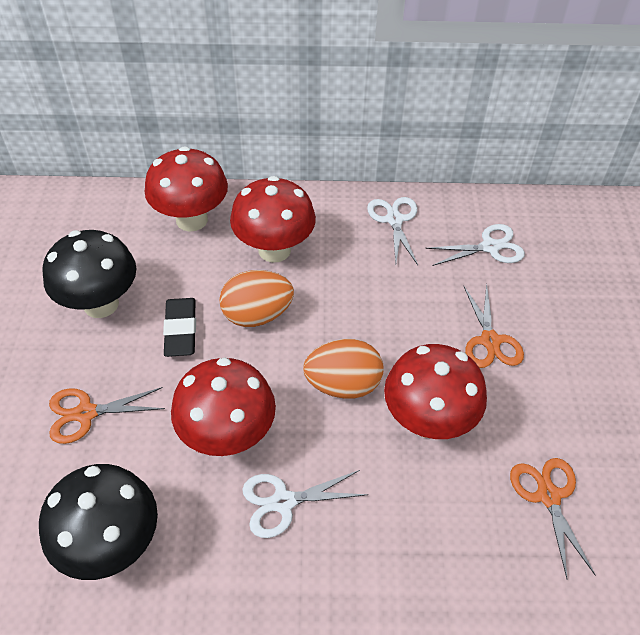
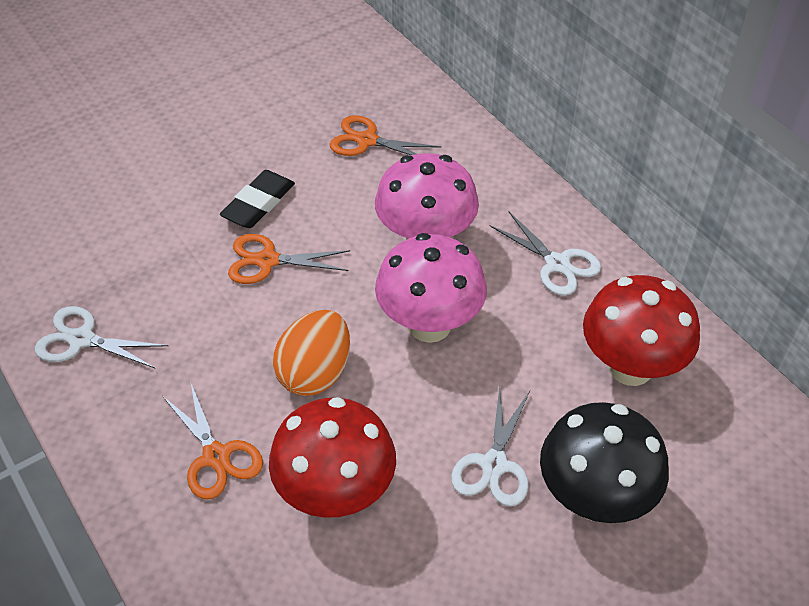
black mushroom: 2 -> 1
orange egg: 2 -> 1
pink mushroom: 0 -> 2
red mushroom: 4 -> 2

